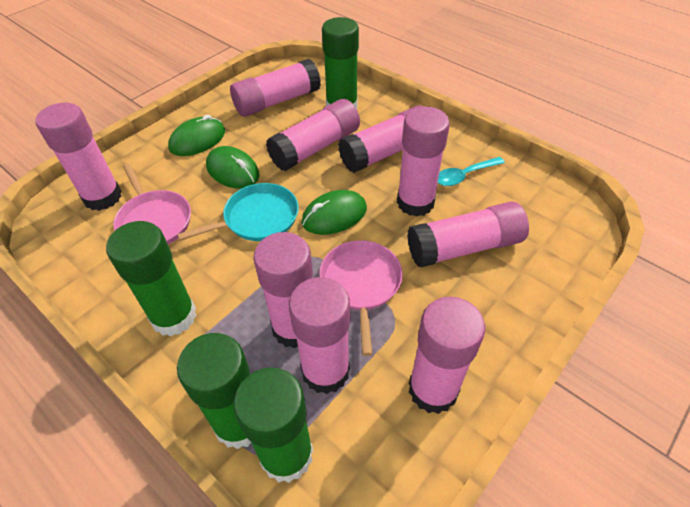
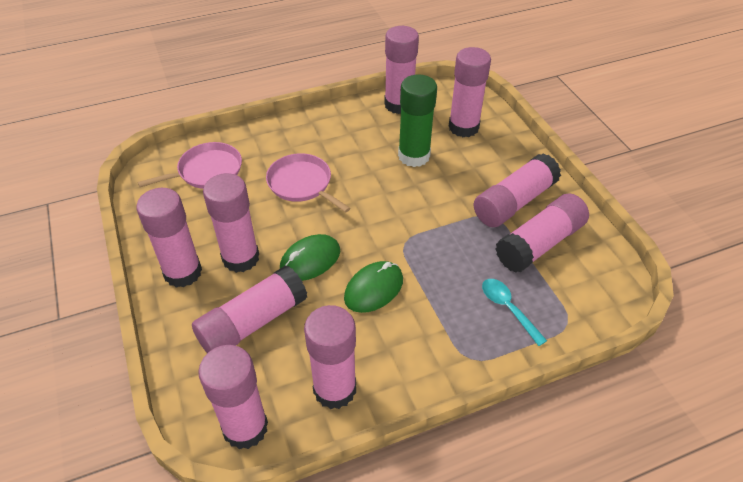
green glue stick: 4 -> 1
green mouse: 3 -> 2
turquoise pan: 1 -> 0

